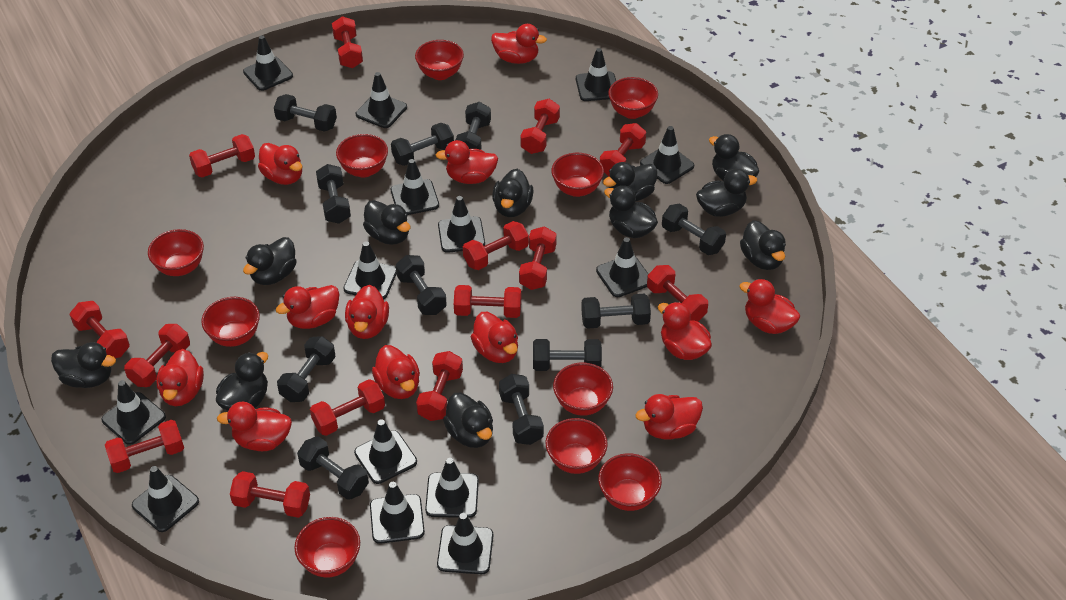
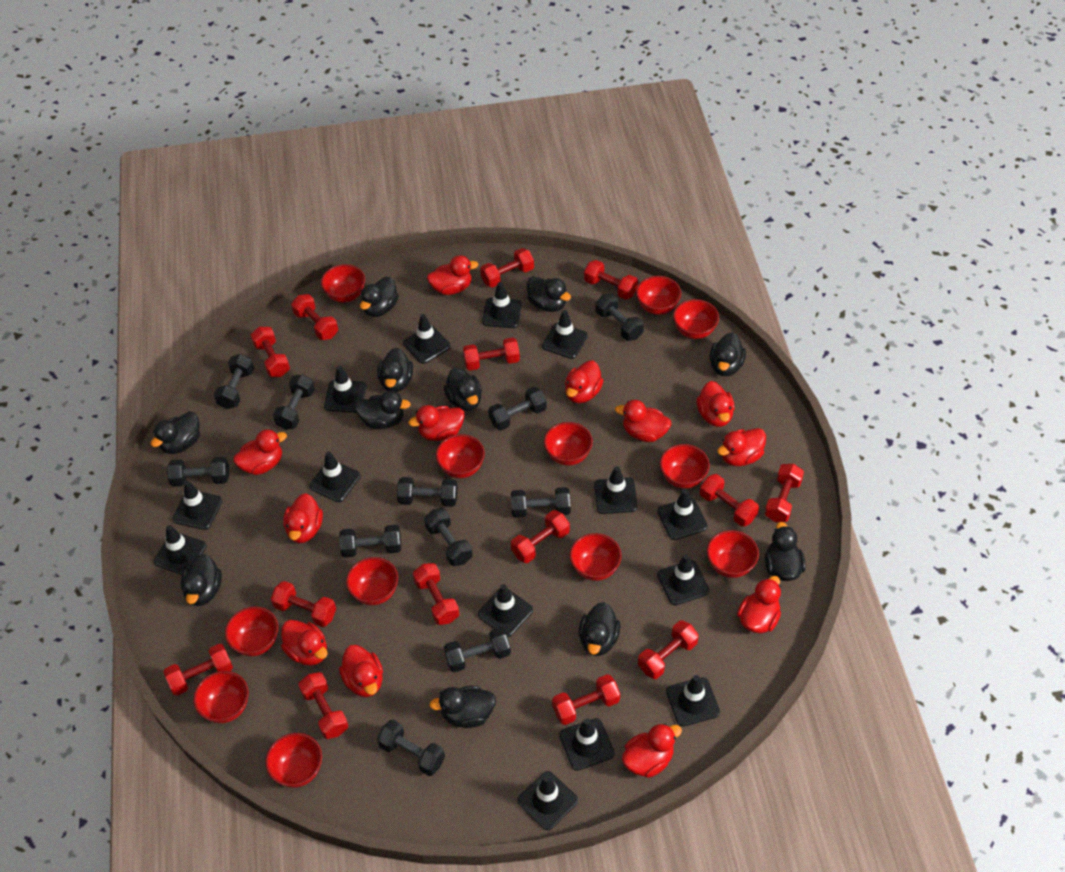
red bowl: 10 -> 12

